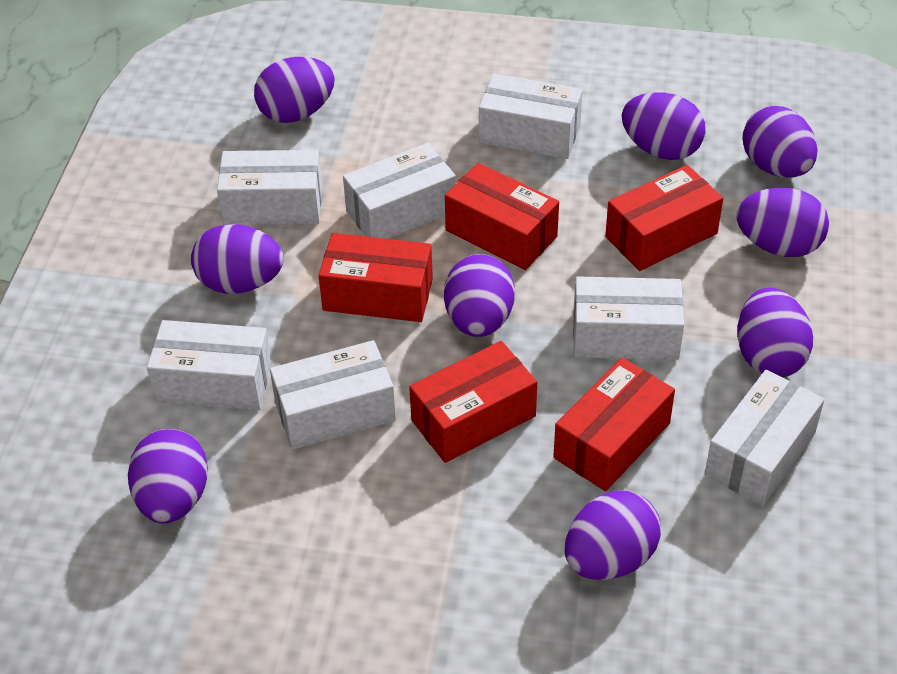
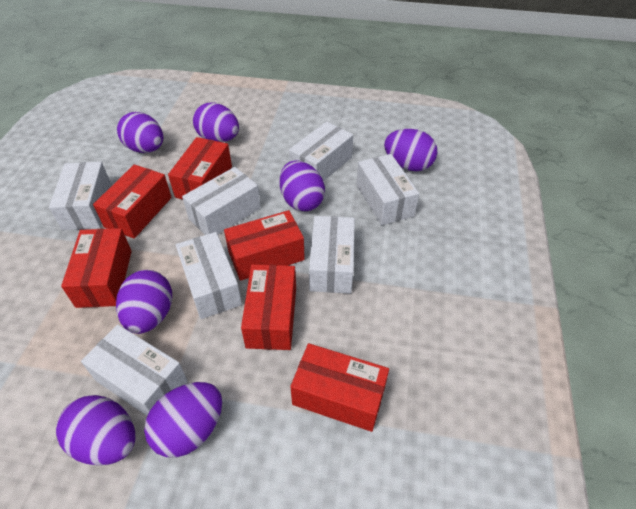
purple egg: 9 -> 7
red box: 5 -> 6

